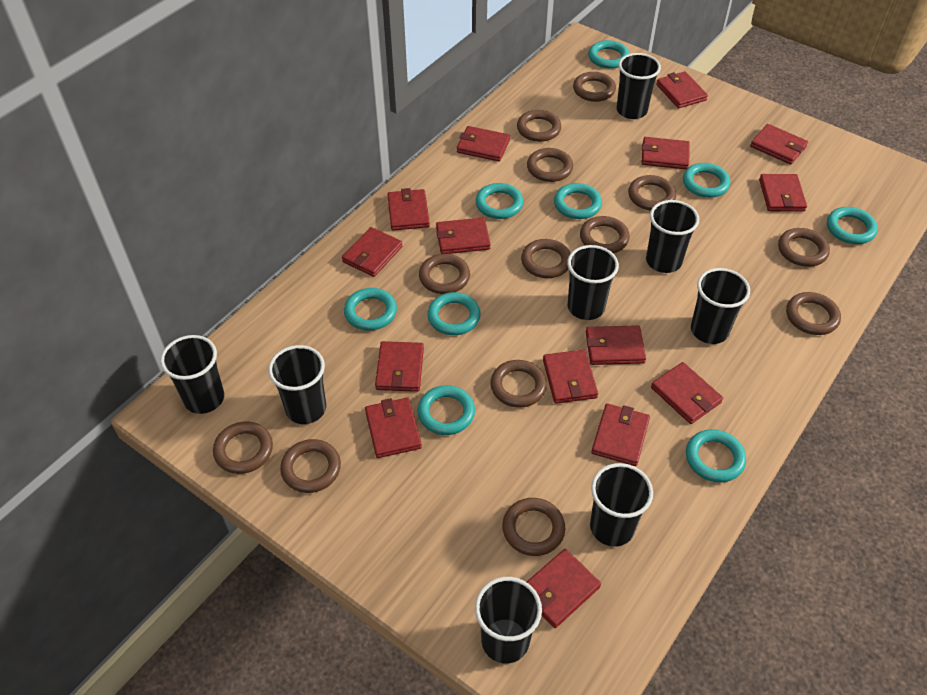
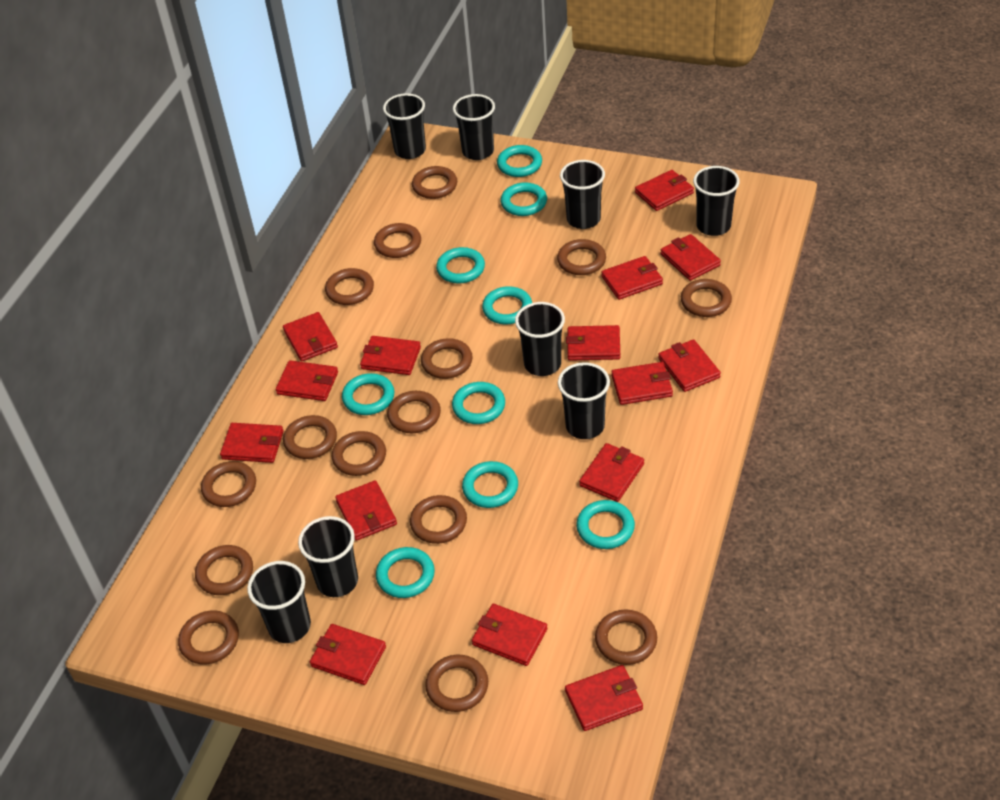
brown ring: 13 -> 15

